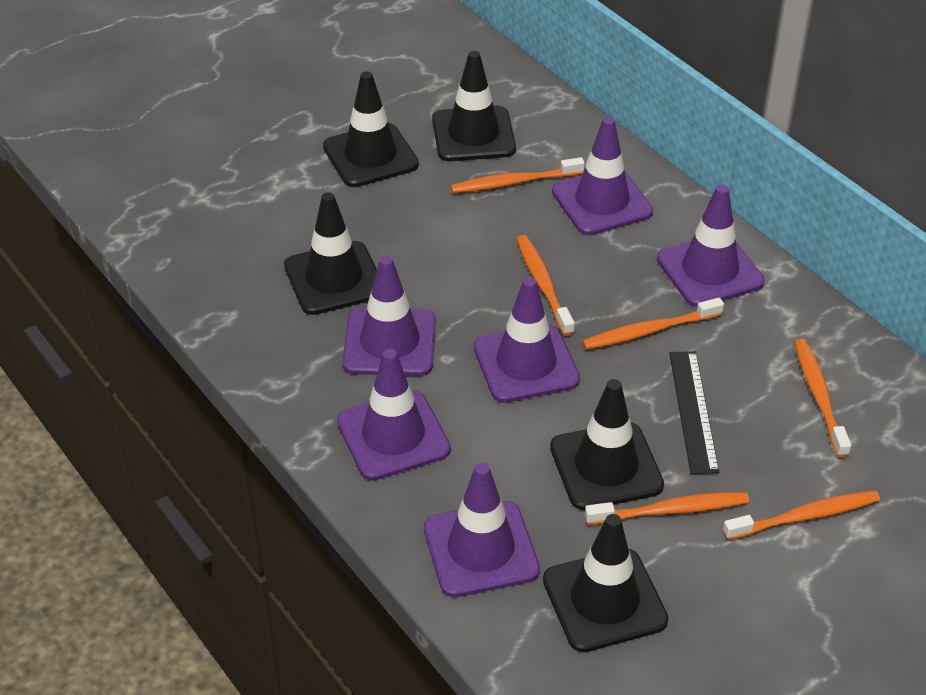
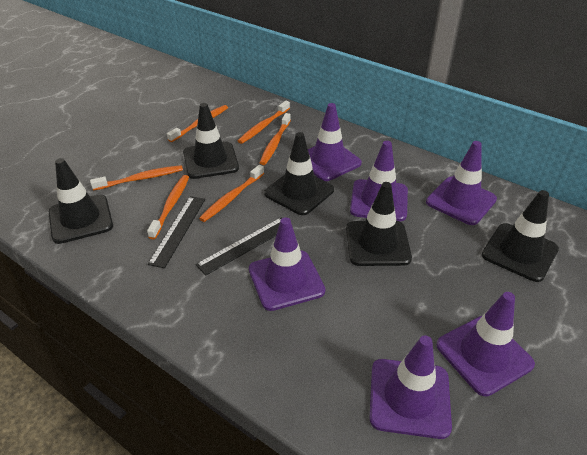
black ruler: 1 -> 2

